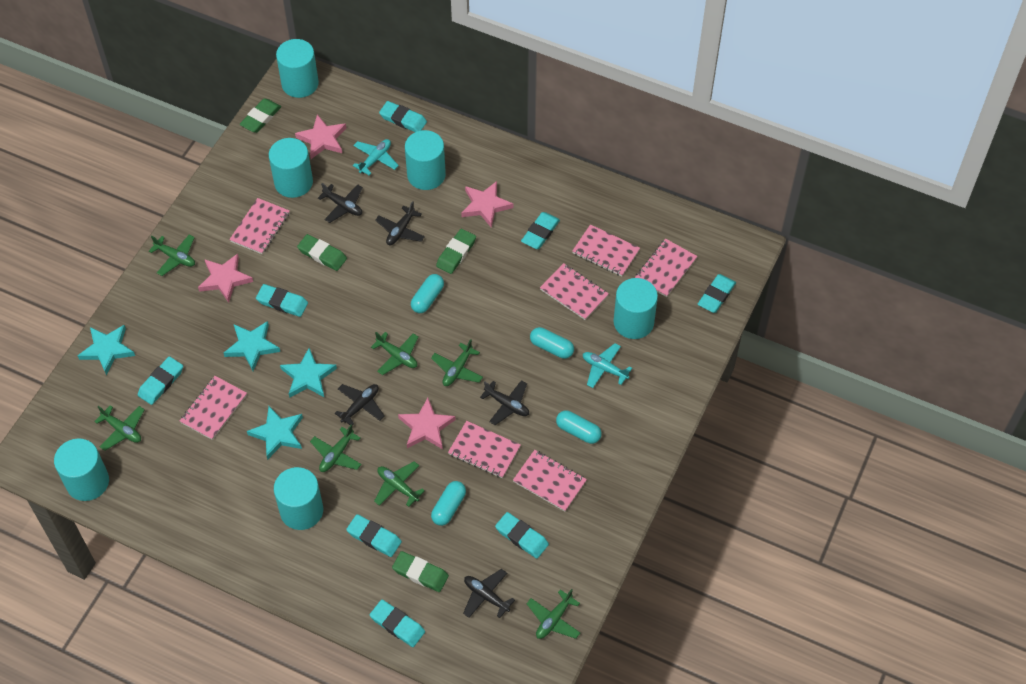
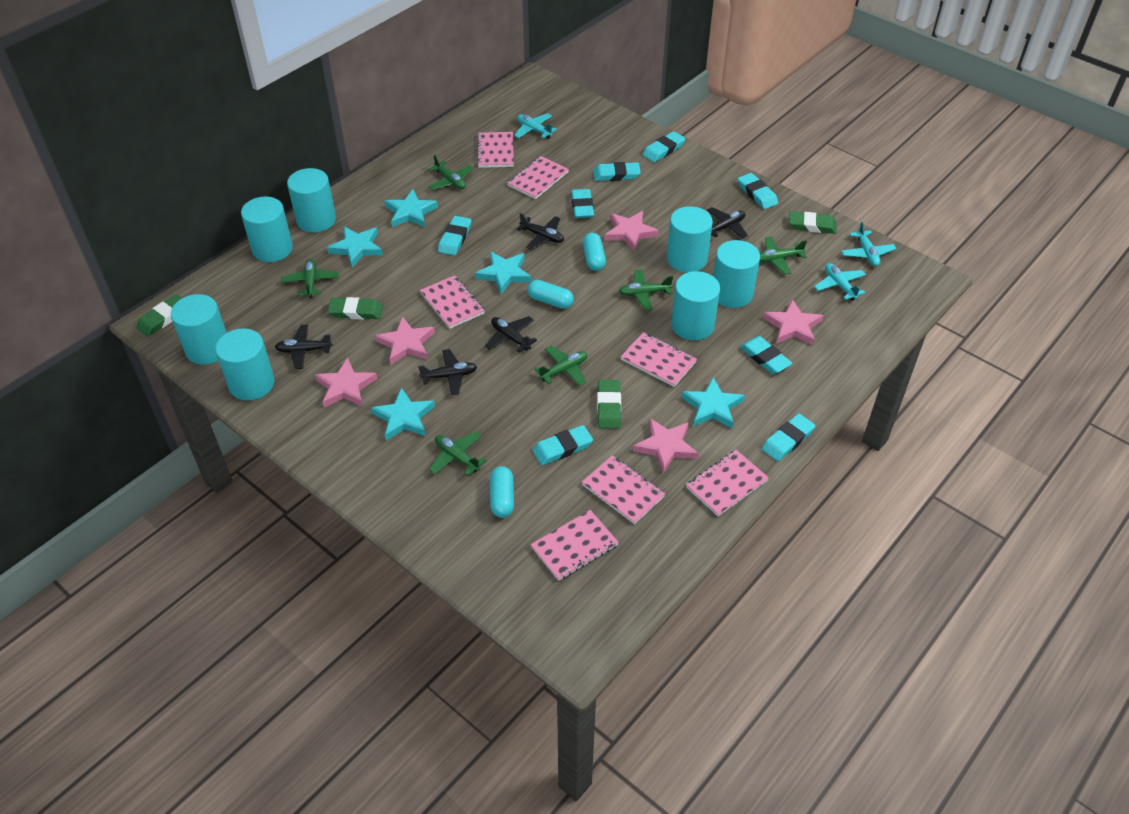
green plane: 7 -> 6
pink star: 4 -> 5
turquoise capsule: 4 -> 3
turquoise cylinder: 6 -> 7
turquoise plane: 2 -> 3
turquoise star: 4 -> 5

